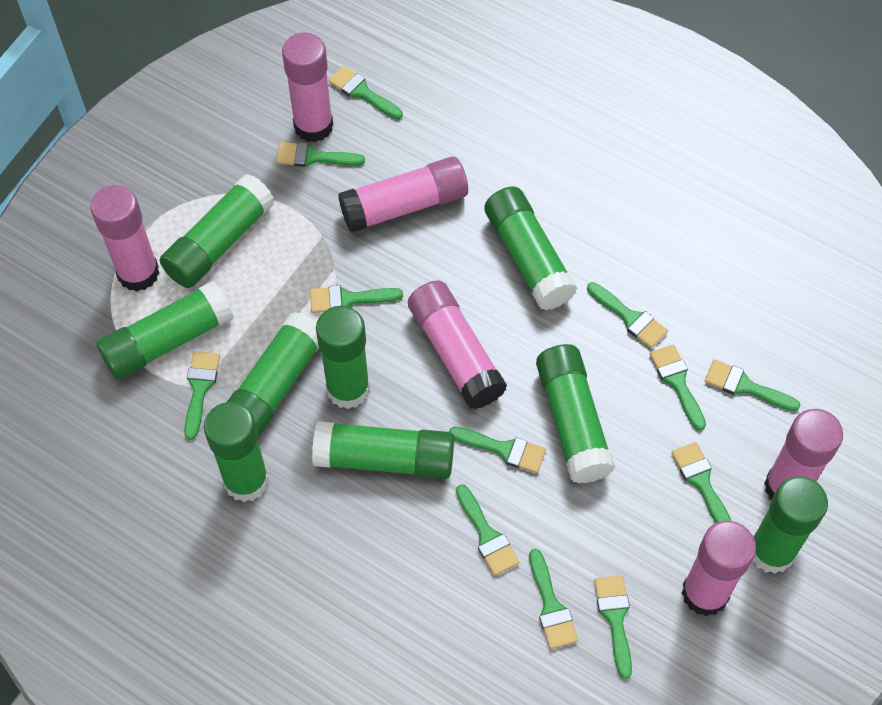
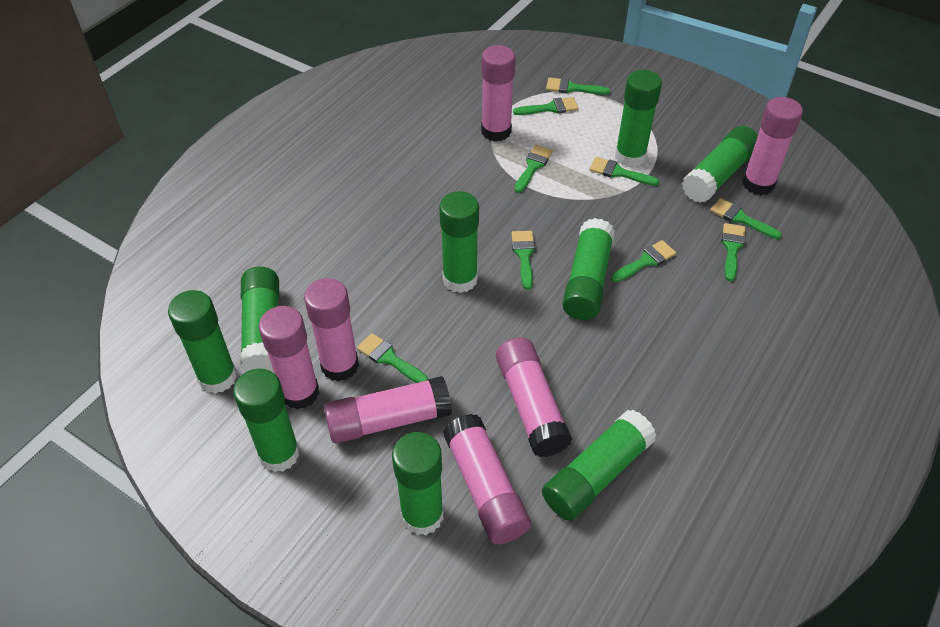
green brush: 12 -> 9
pink glue stick: 6 -> 7

